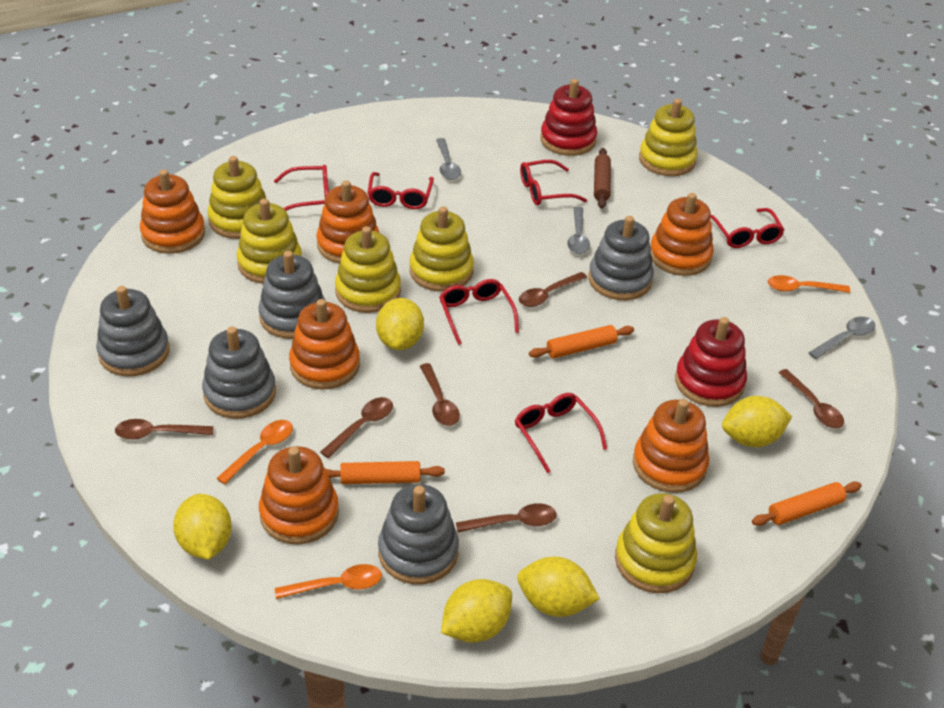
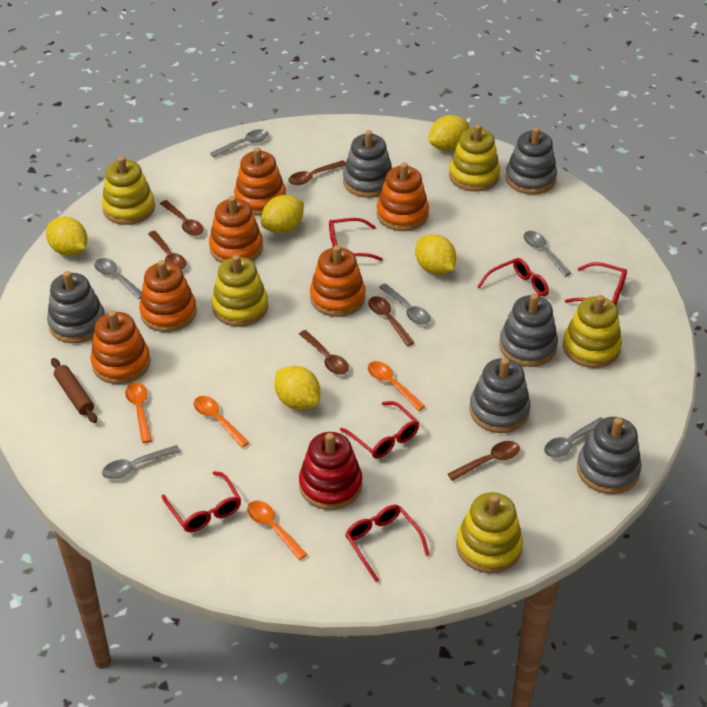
grey spoon: 3 -> 6
grey stacking toy: 5 -> 6
orange rolling pin: 3 -> 0
orange spoon: 3 -> 4
red stacking toy: 2 -> 1
yellow stacking toy: 6 -> 5

